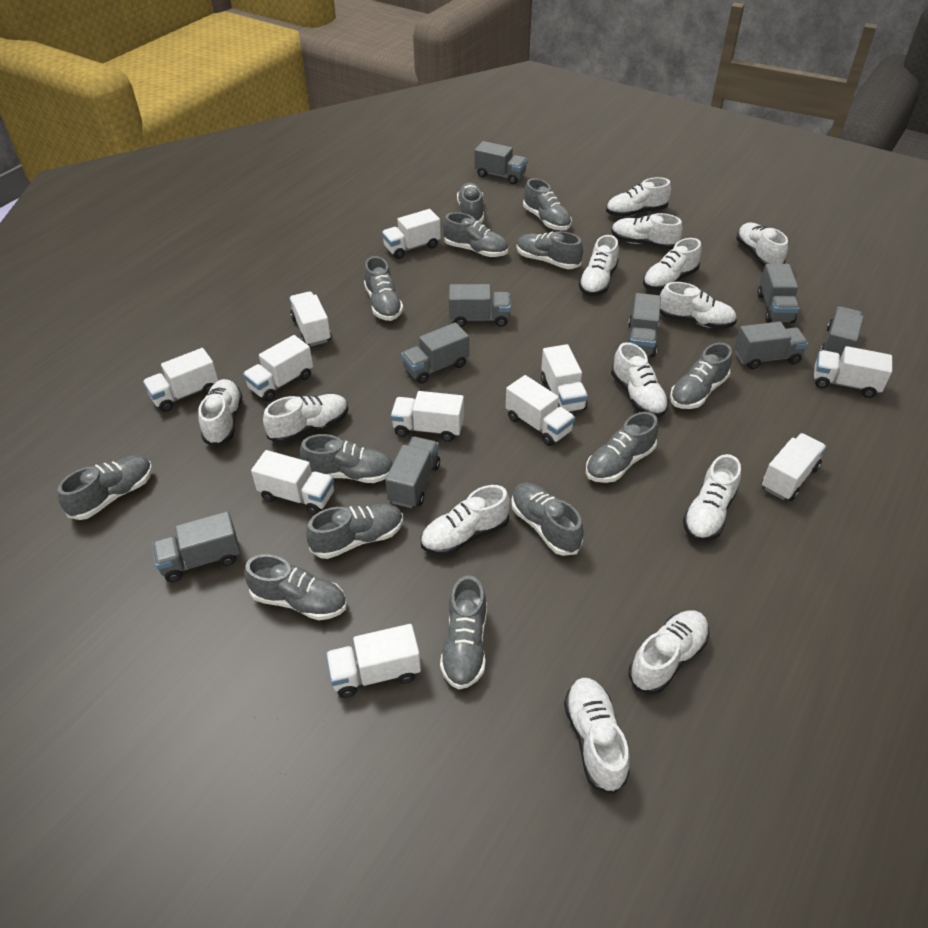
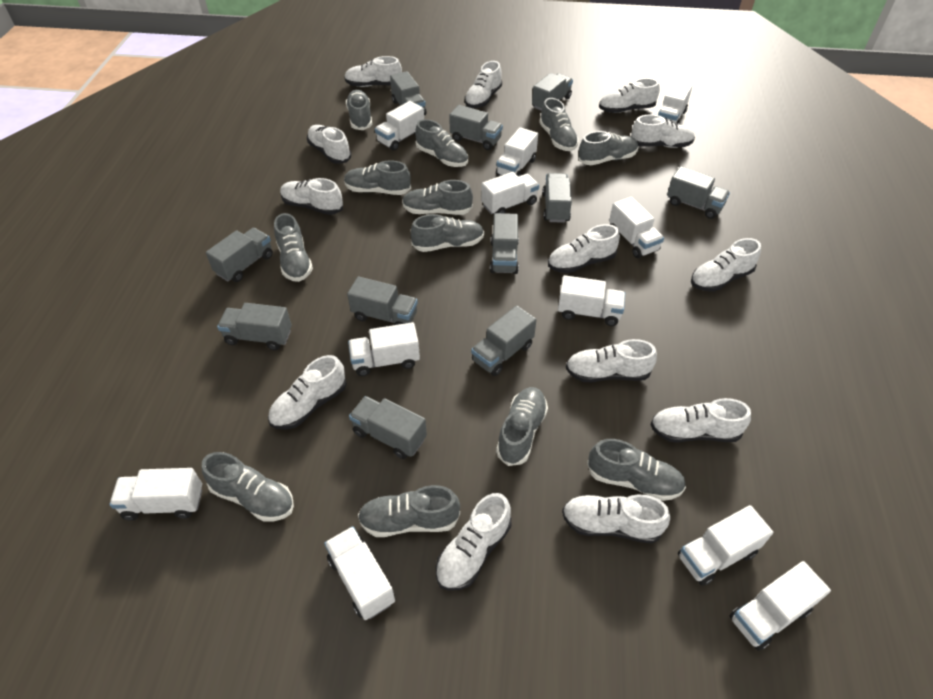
grey shoe: 13 -> 12
grey truck: 9 -> 11

